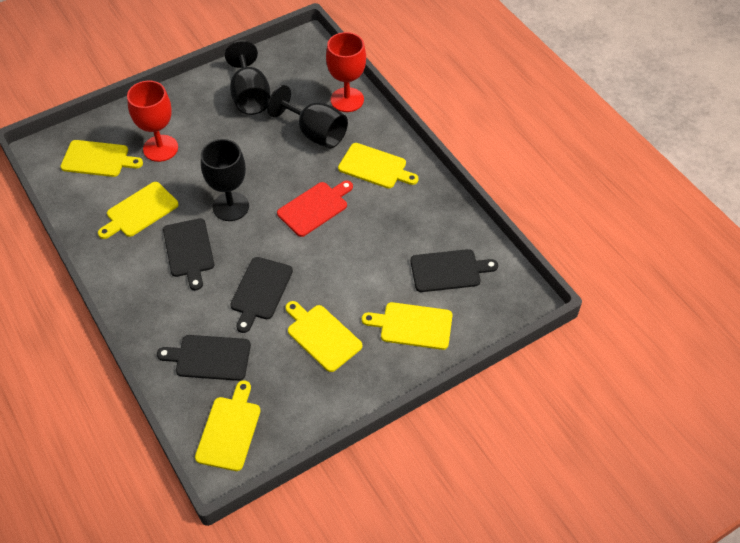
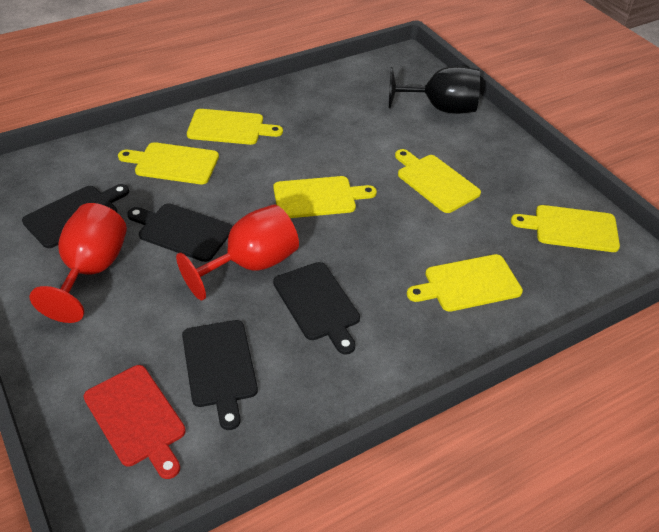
black goblet: 3 -> 1

